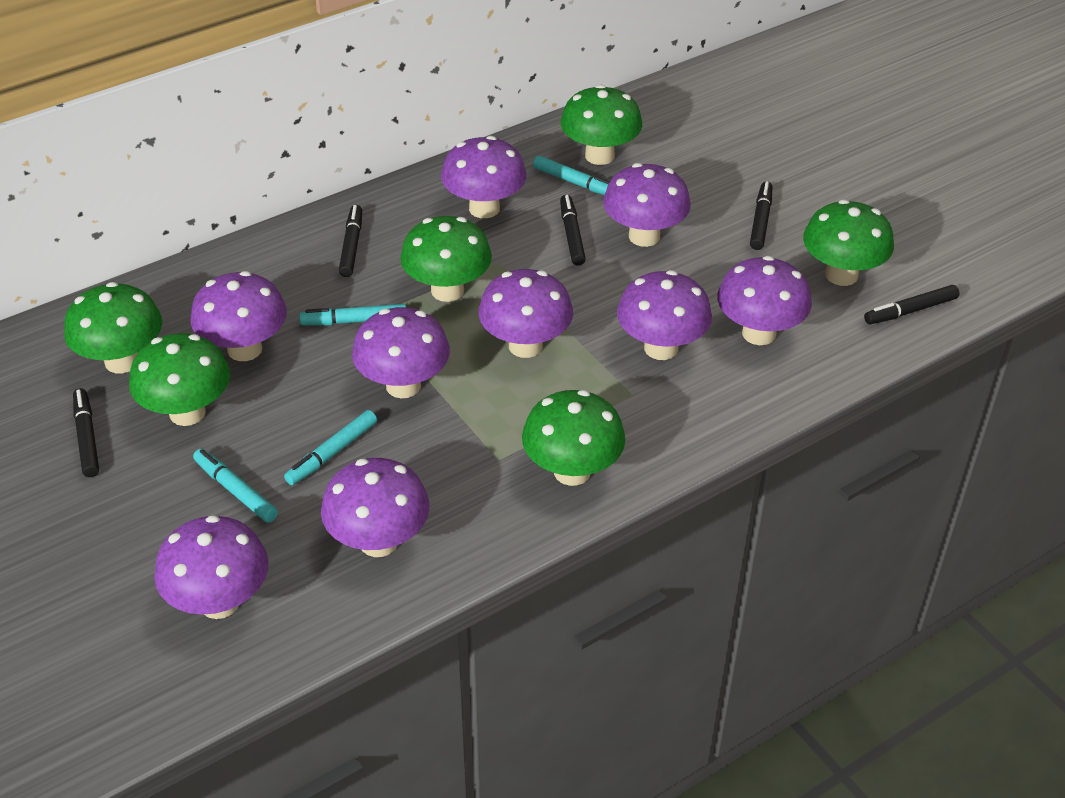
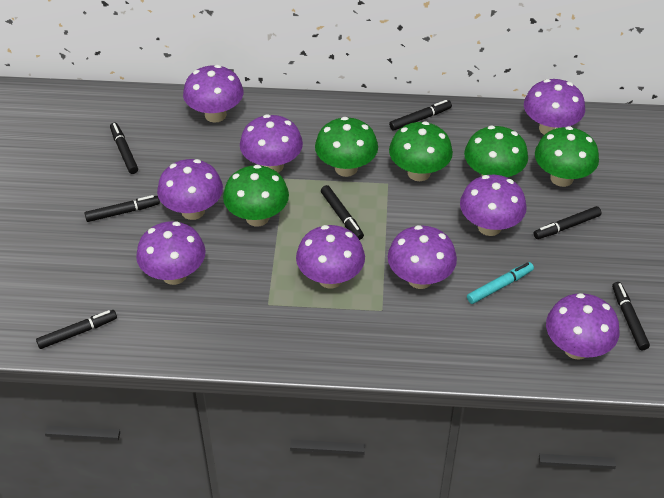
black marker: 5 -> 7
green mushroom: 6 -> 5
turquoise marker: 4 -> 1

